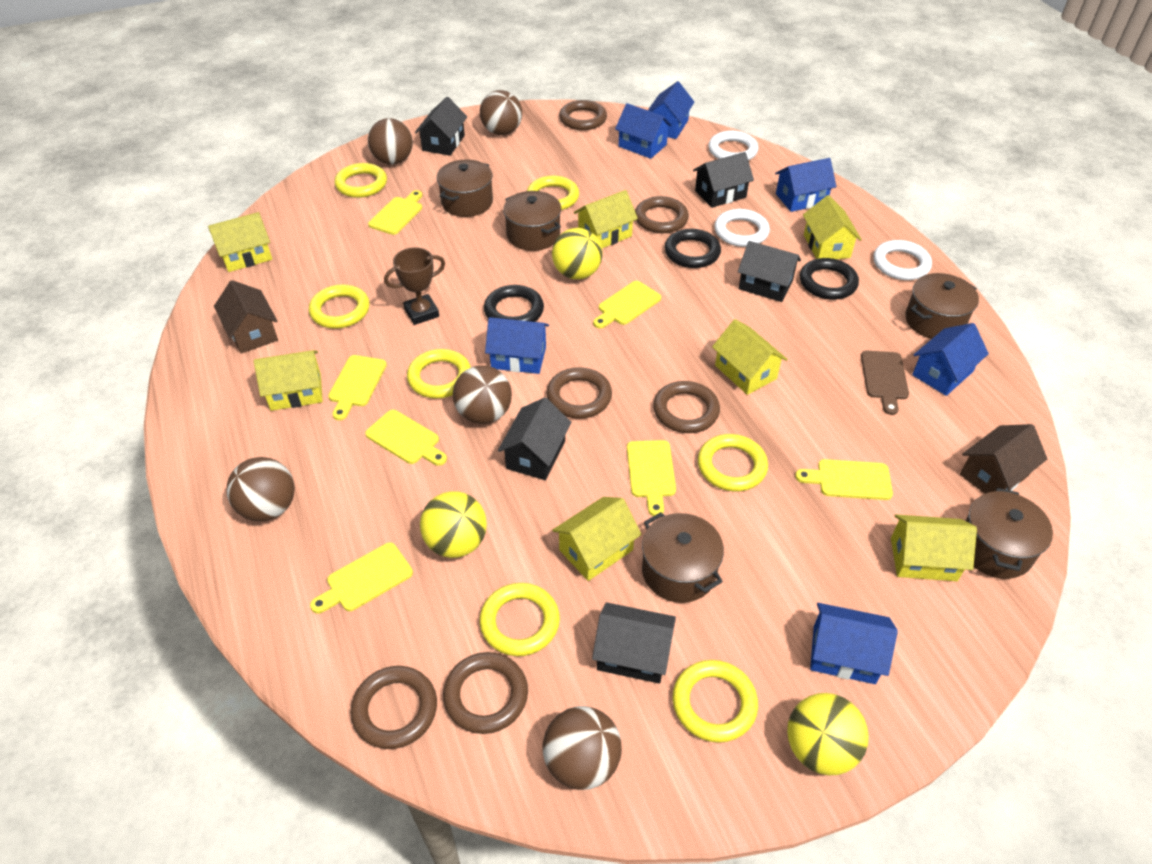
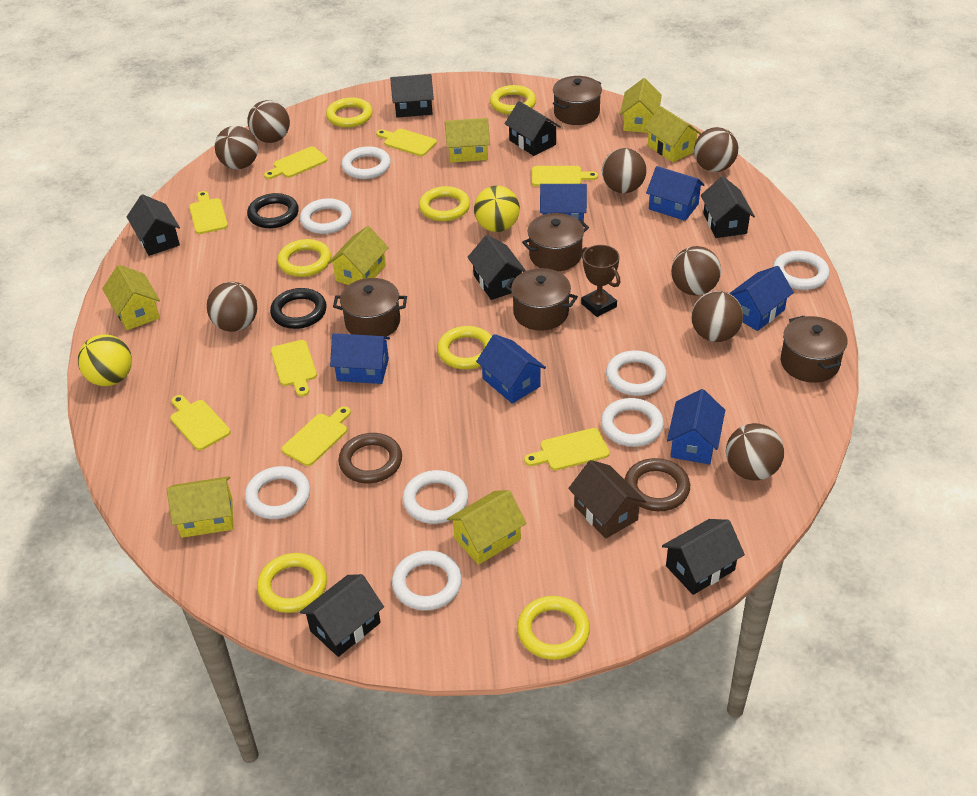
black house: 5 -> 7
black ring: 3 -> 2
brown ball: 5 -> 8
brown cutting board: 1 -> 0
brown house: 2 -> 1
brown ring: 6 -> 2
white ring: 3 -> 8
yellow ball: 3 -> 2
yellow cutting board: 7 -> 8

